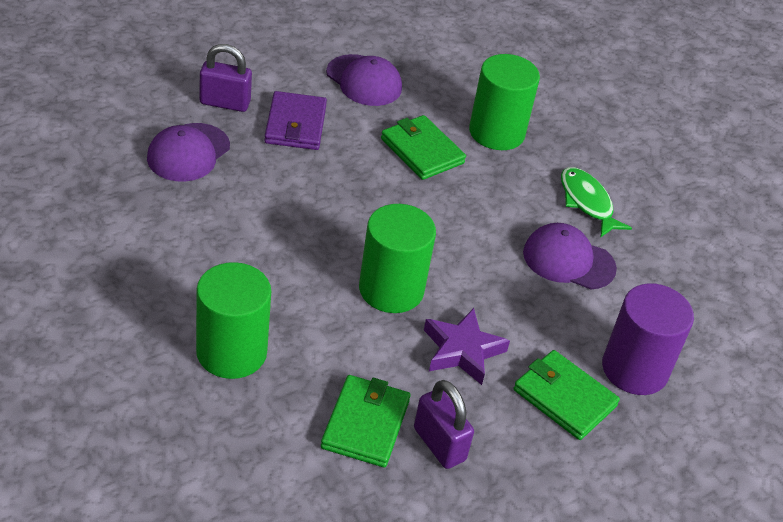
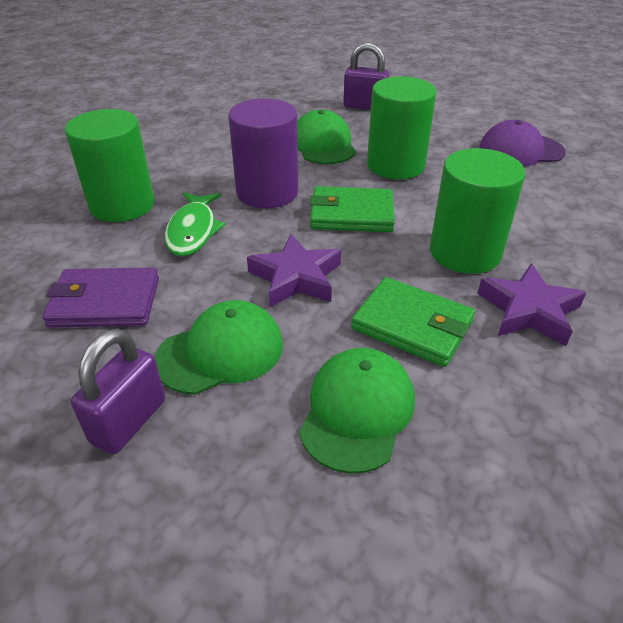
green cap: 0 -> 3
green wallet: 3 -> 2
purple cap: 3 -> 1
purple star: 1 -> 2

